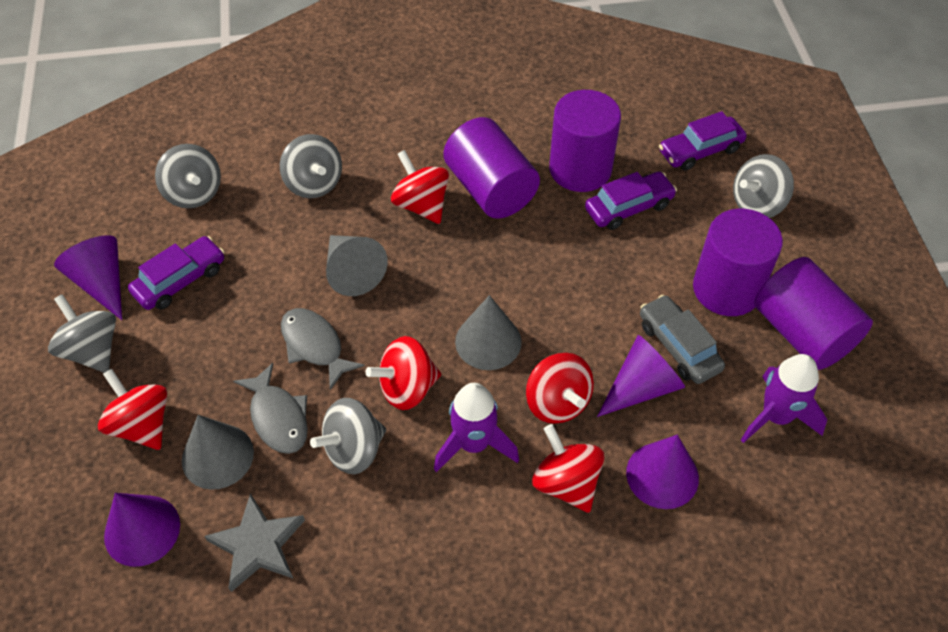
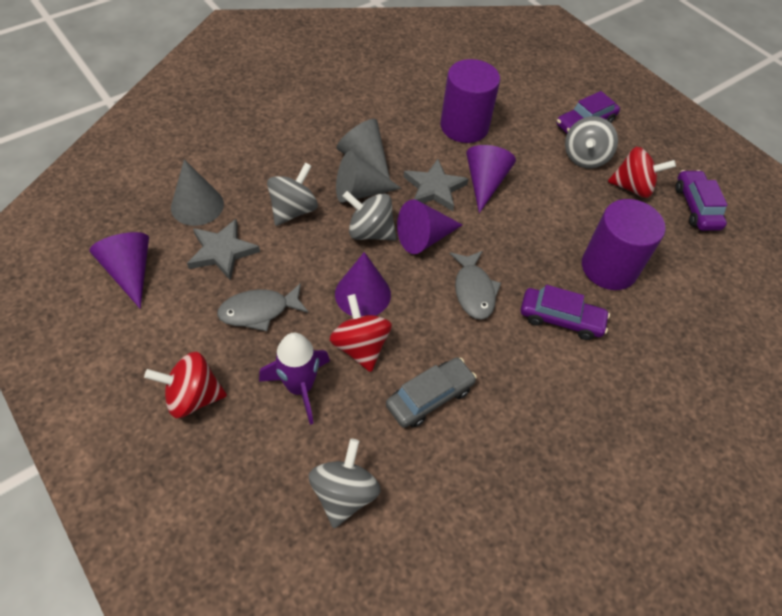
grey spinning top: 5 -> 4
grey star: 1 -> 2
purple cylinder: 4 -> 2
purple rocket: 2 -> 1
red spinning top: 5 -> 3

